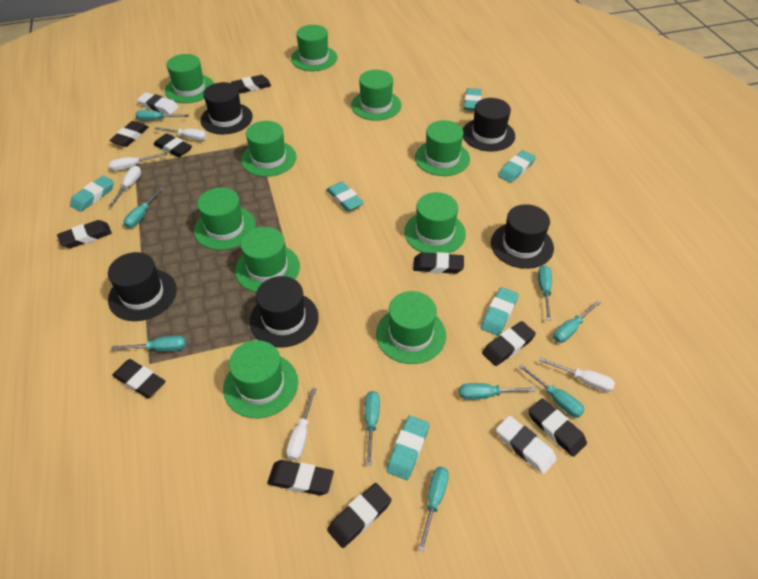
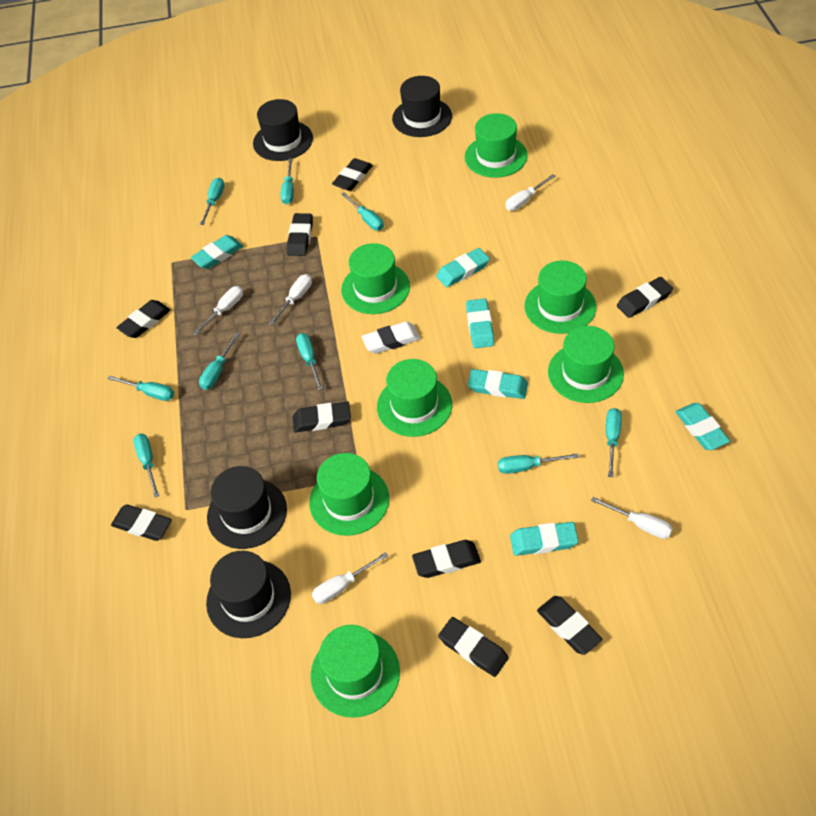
black eraser: 10 -> 9
black hat: 5 -> 4
green hat: 10 -> 7
white eraser: 2 -> 1

